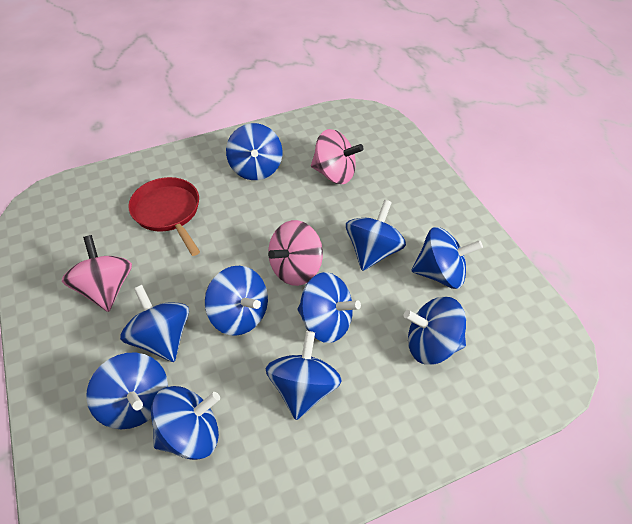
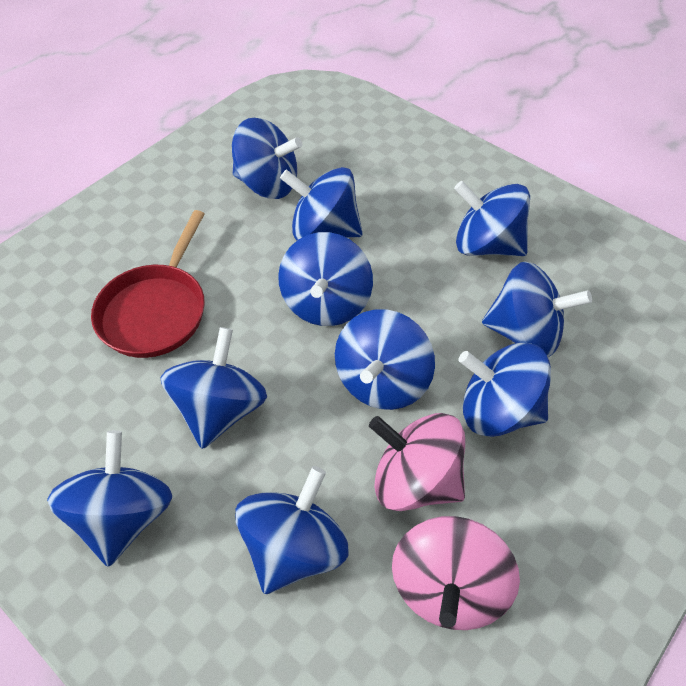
pink spinning top: 3 -> 2

